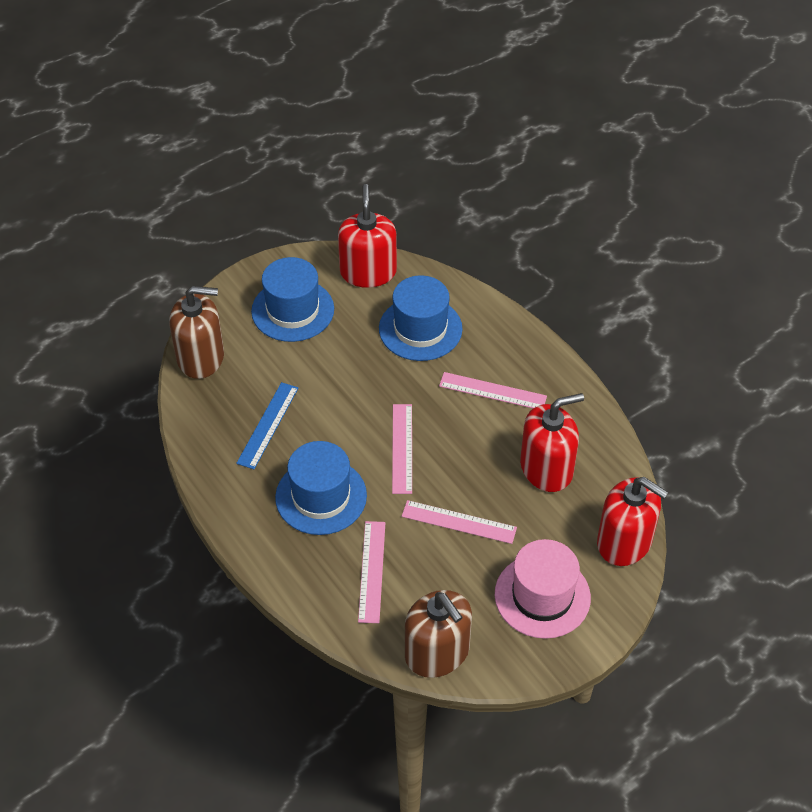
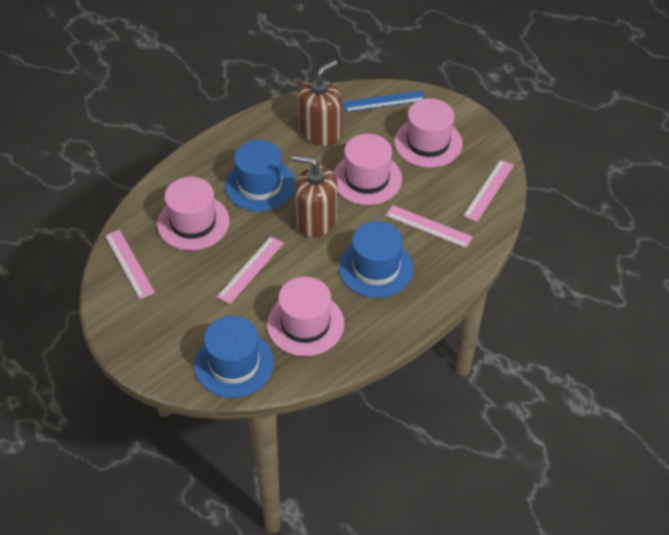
pink hat: 1 -> 4
red soap dispenser: 3 -> 0

